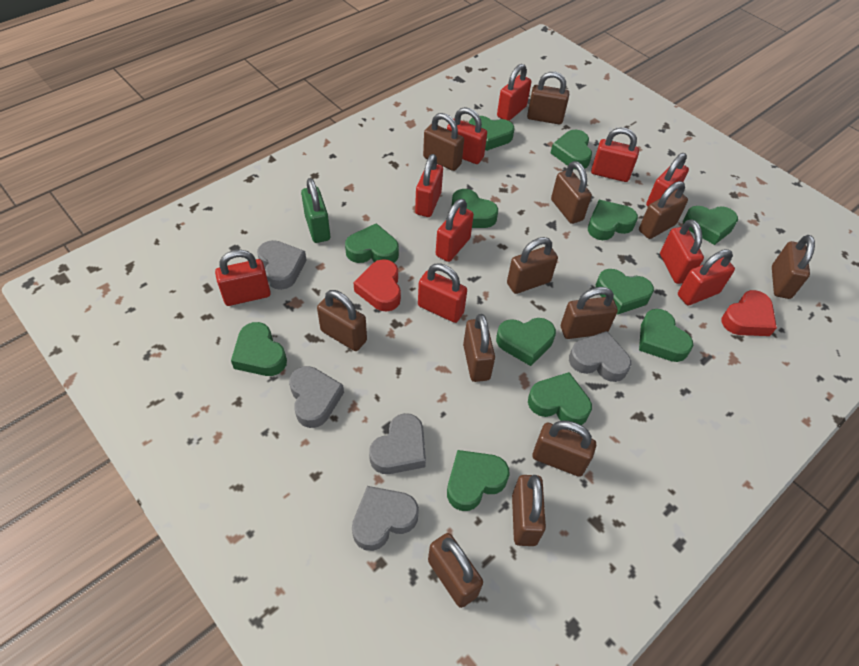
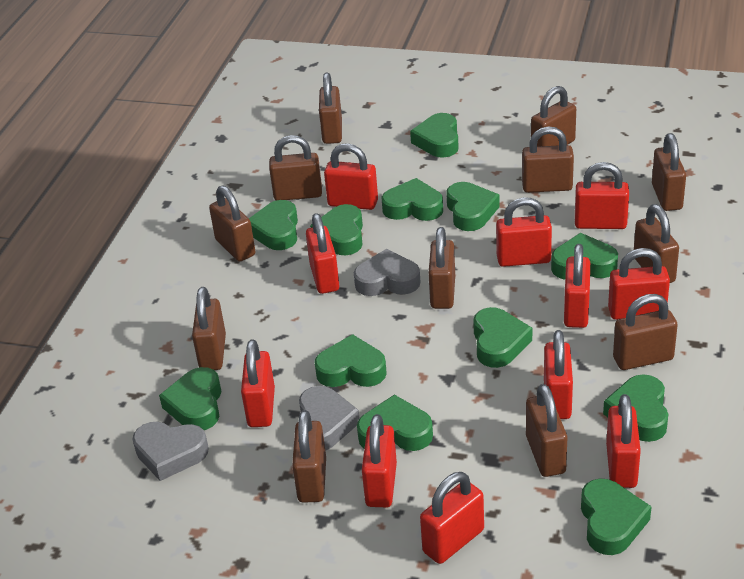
green padlock: 1 -> 0
grey heart: 5 -> 3
red heart: 2 -> 0
red padlock: 10 -> 11

